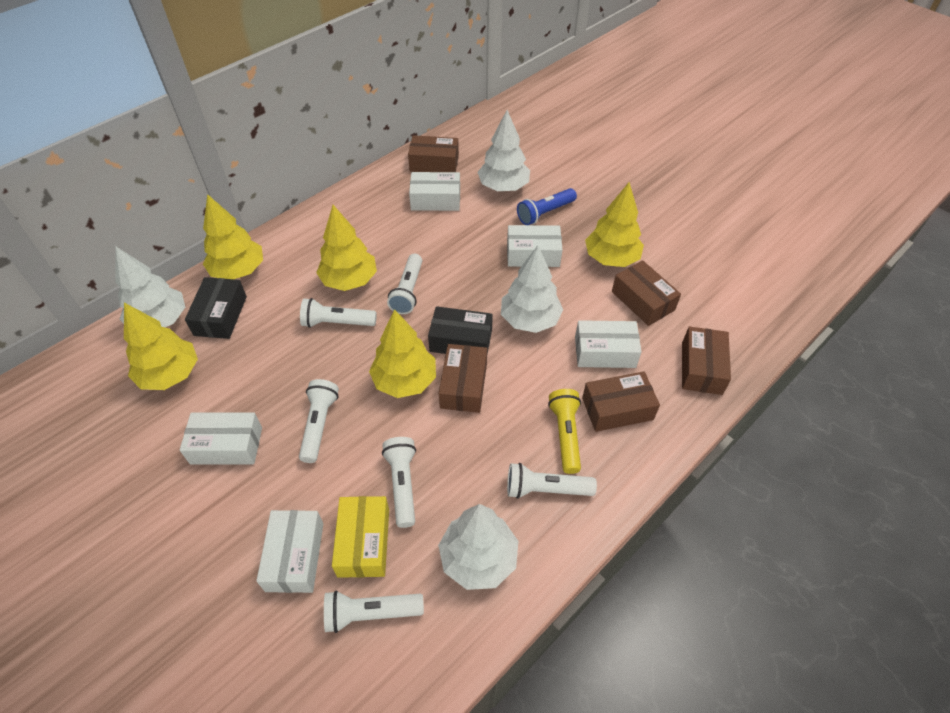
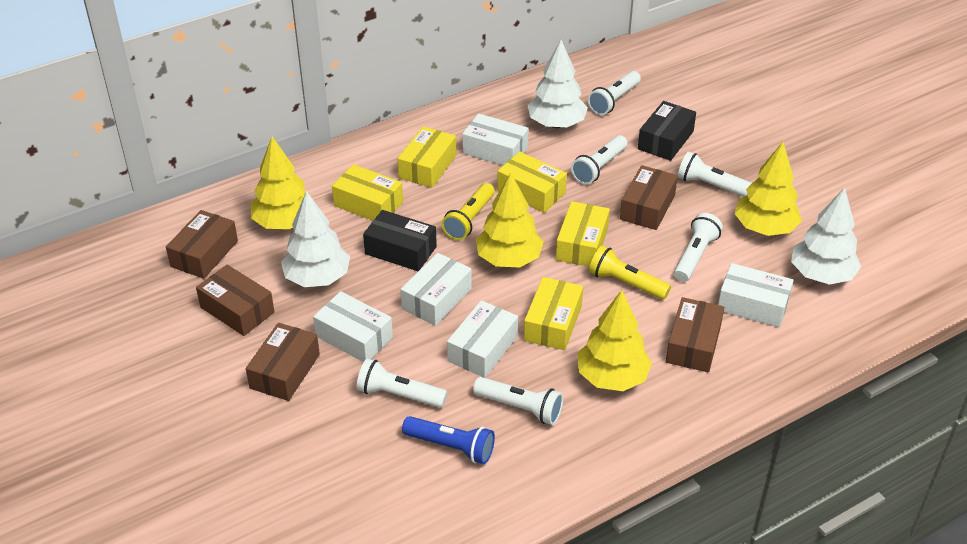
white tree: 4 -> 3
yellow box: 1 -> 5
yellow flashlight: 1 -> 2
yellow tree: 5 -> 4

